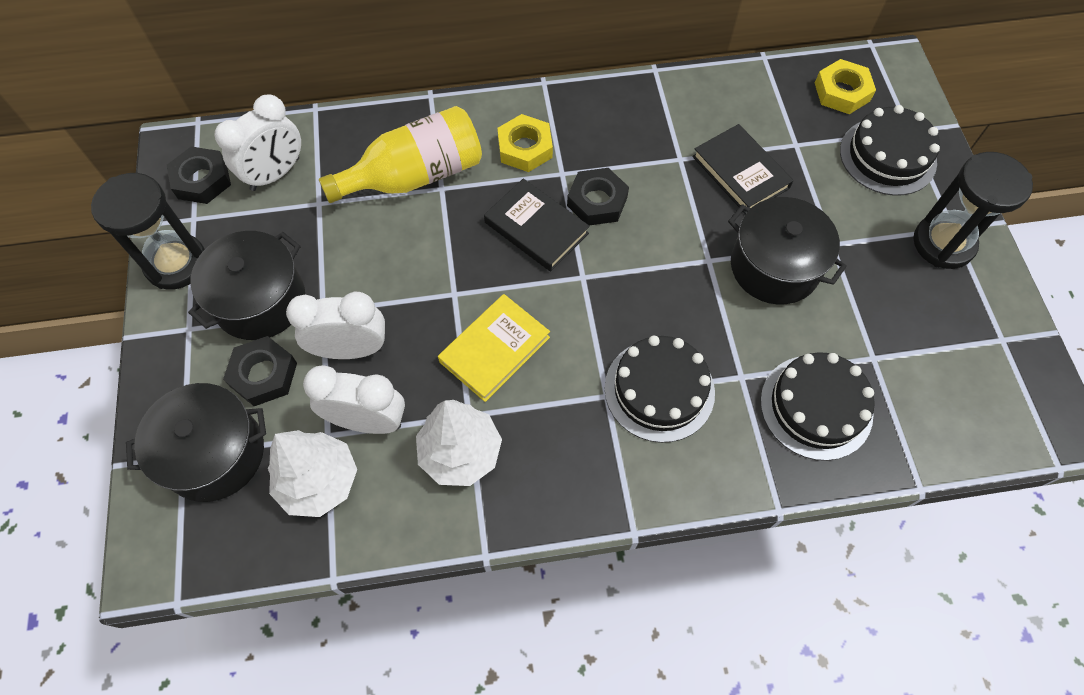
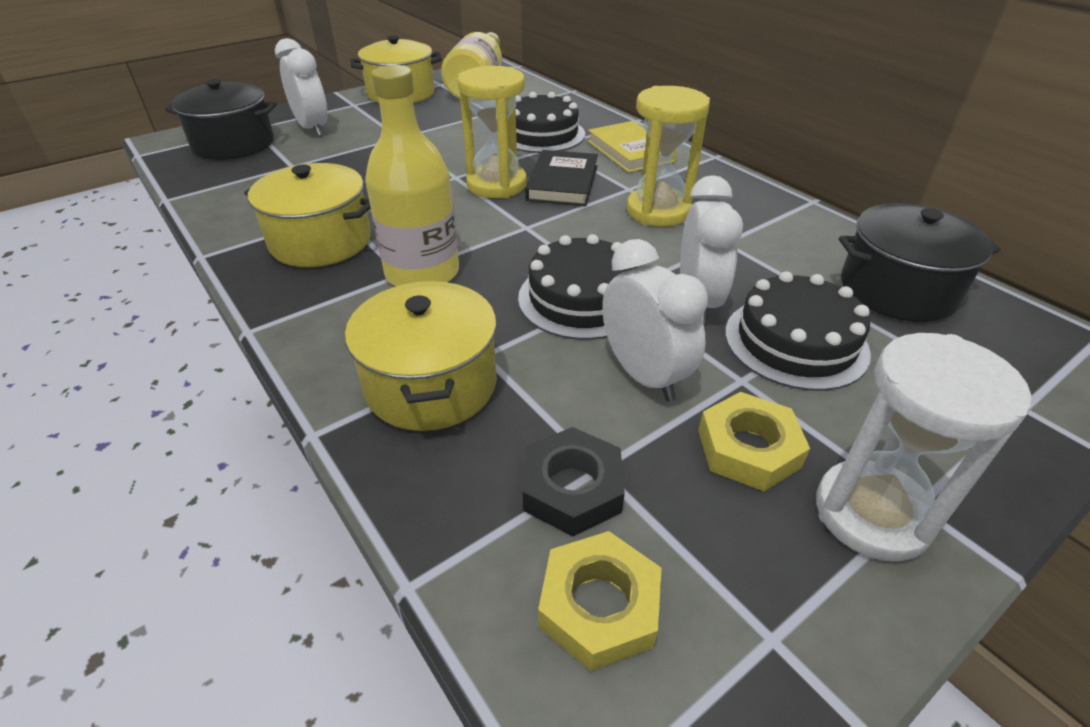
black book: 2 -> 1
black hourglass: 2 -> 0
black nut: 3 -> 1
black pot: 3 -> 2
white hourglass: 0 -> 1
white tree: 2 -> 0
yellow bottle: 1 -> 2
yellow hourglass: 0 -> 2
yellow pot: 0 -> 3

